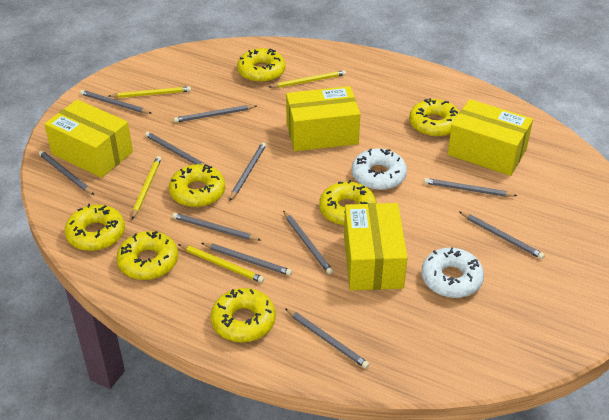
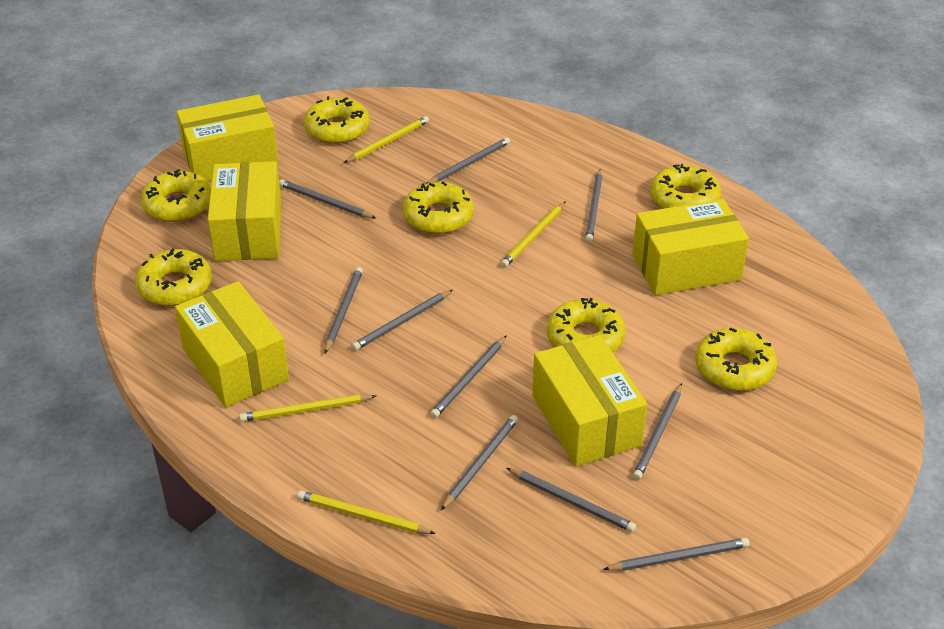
grey pencil: 11 -> 10
white donut: 2 -> 0
yellow box: 4 -> 5

